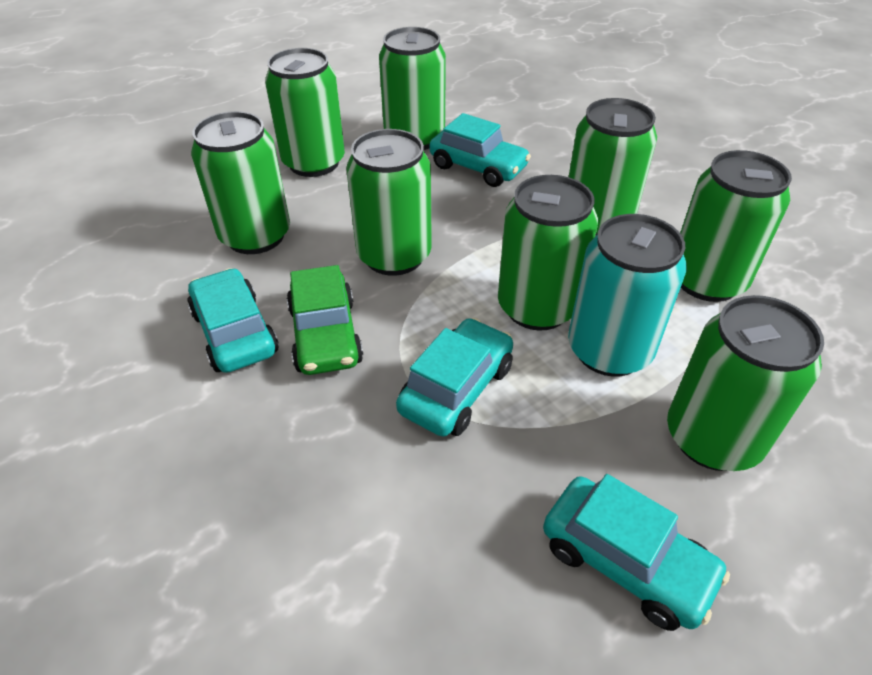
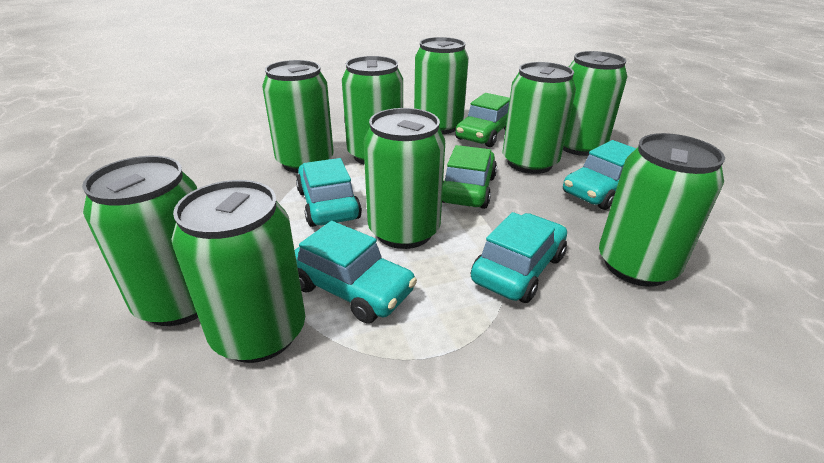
green can: 8 -> 9
green car: 1 -> 2
turquoise can: 1 -> 0

